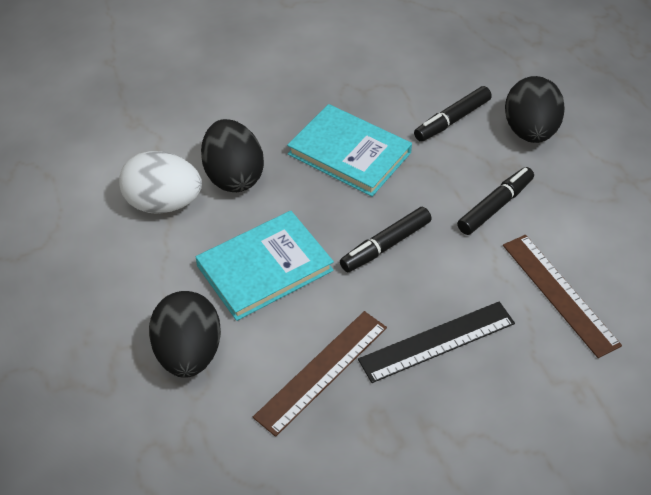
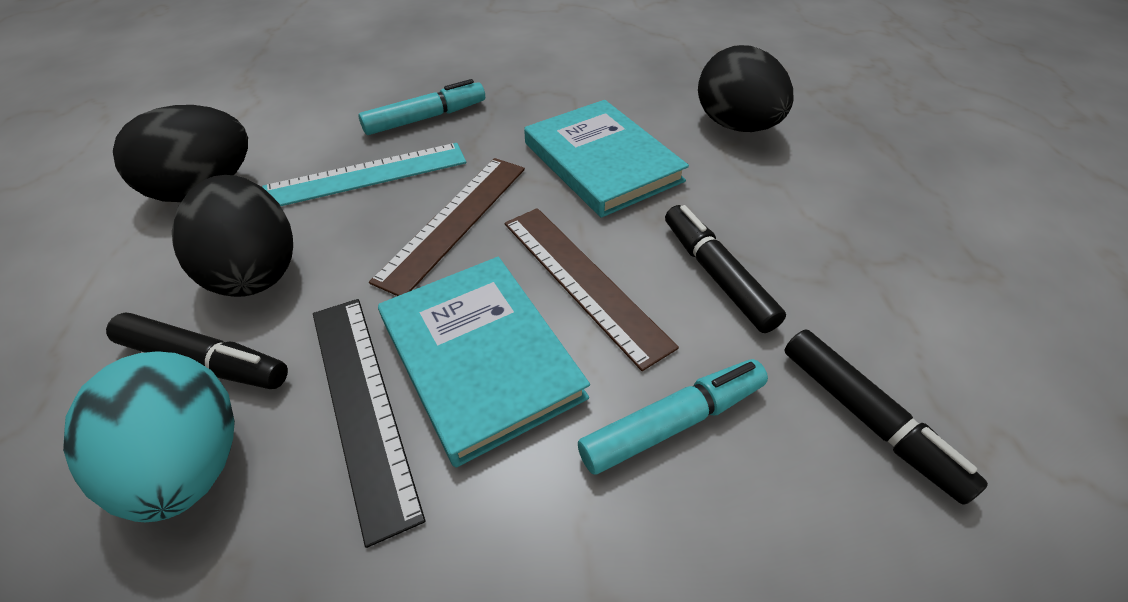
turquoise egg: 0 -> 1
turquoise marker: 0 -> 2
turquoise ruler: 0 -> 1
white egg: 1 -> 0

